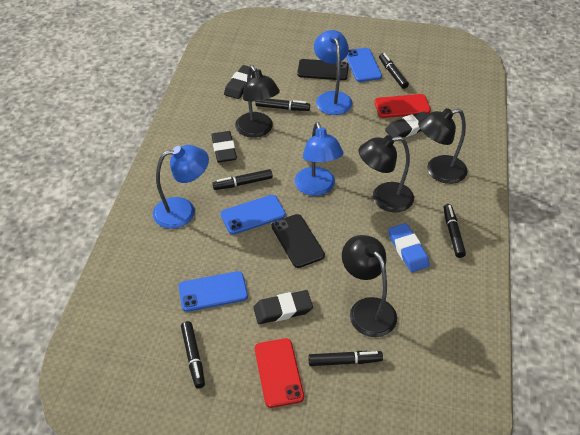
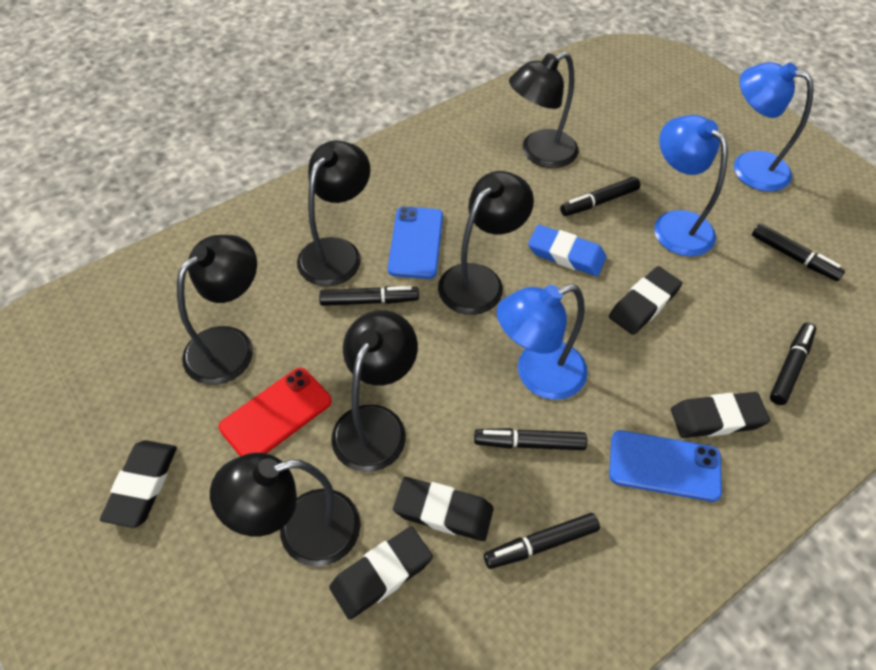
black eraser: 4 -> 5
black lamp: 4 -> 6
black phone: 2 -> 0
blue phone: 3 -> 2
red phone: 2 -> 1

